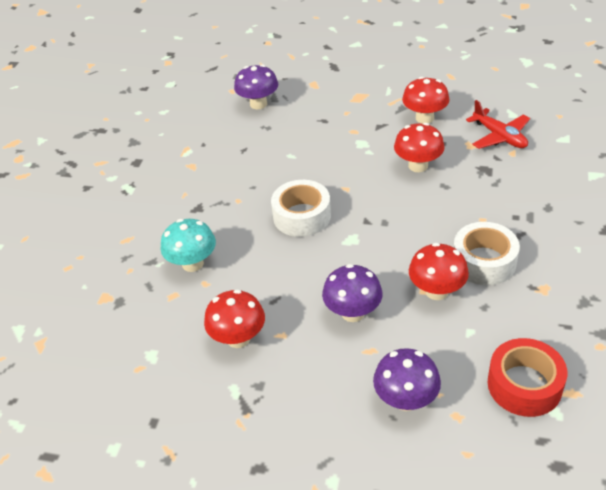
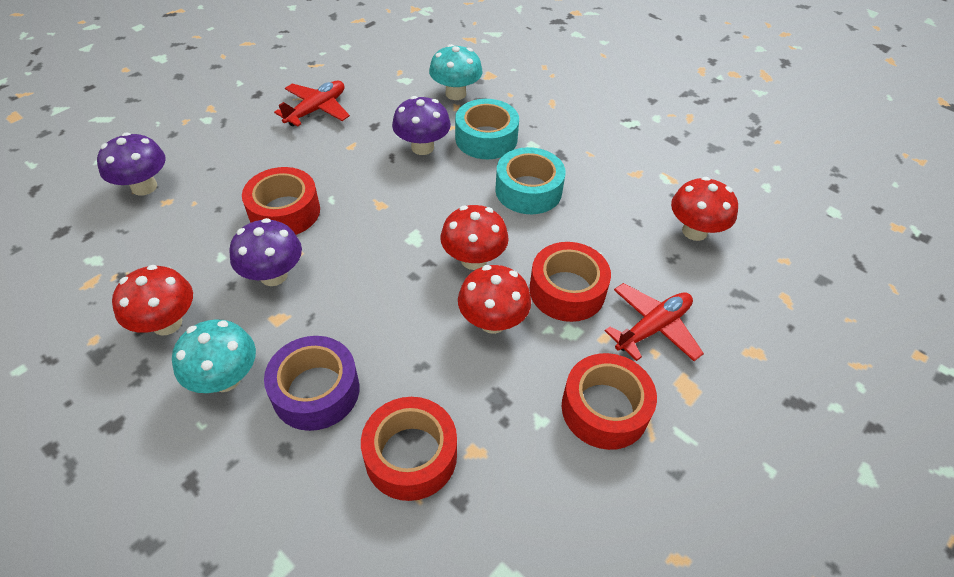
purple tape: 0 -> 1
red plane: 1 -> 2
red tape: 1 -> 4
turquoise mushroom: 1 -> 2
turquoise tape: 0 -> 2
white tape: 2 -> 0

